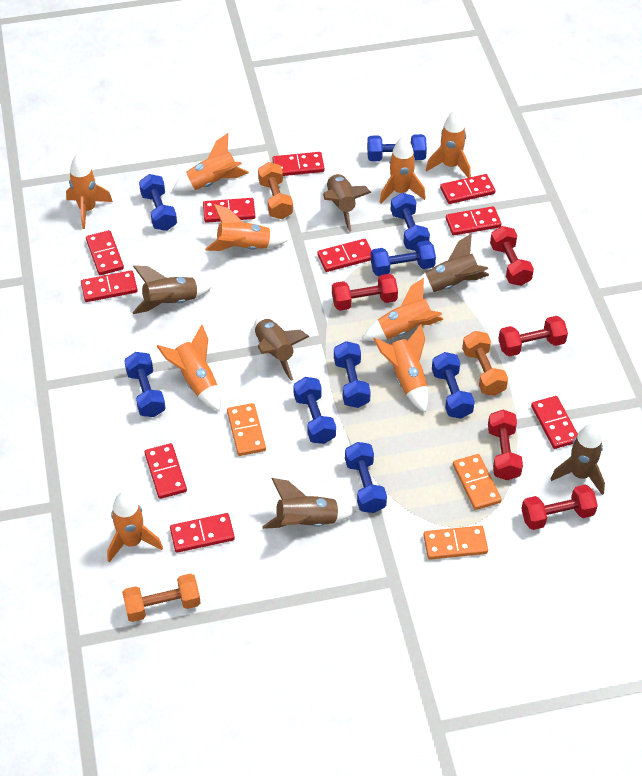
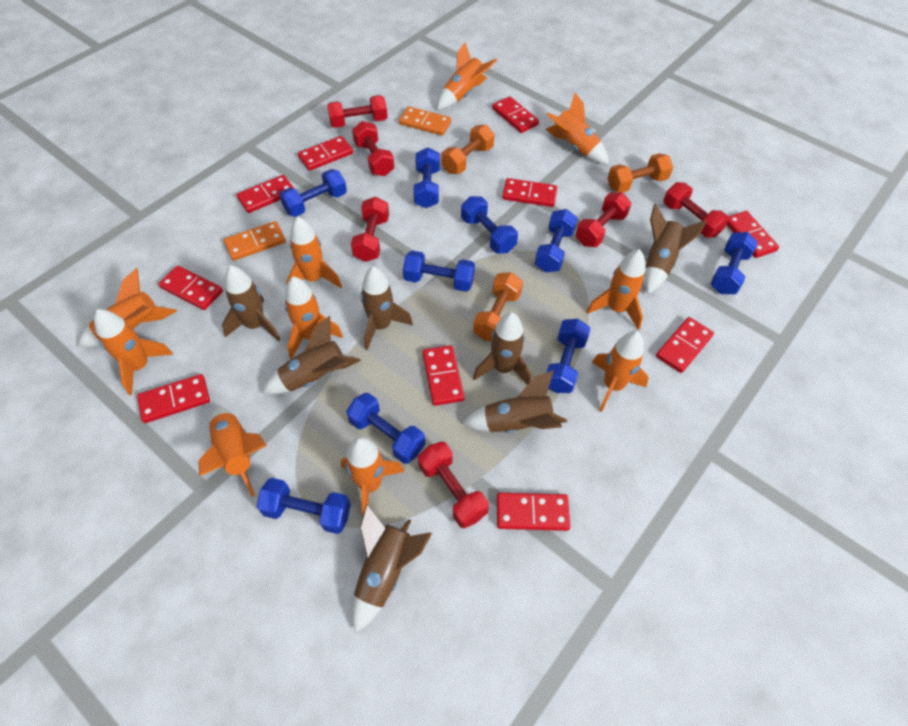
brown rocket: 6 -> 7
orange domino: 3 -> 2
orange rocket: 9 -> 10
red dumbbell: 5 -> 6

